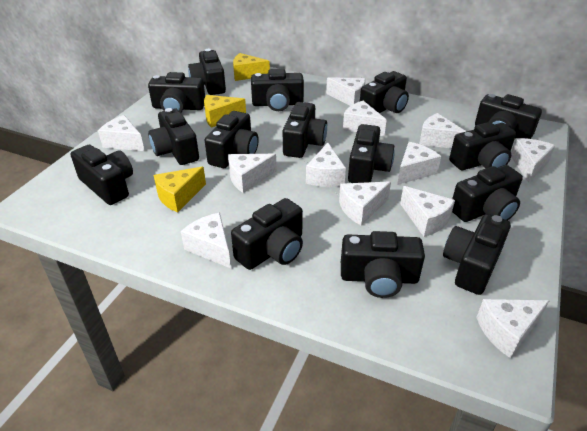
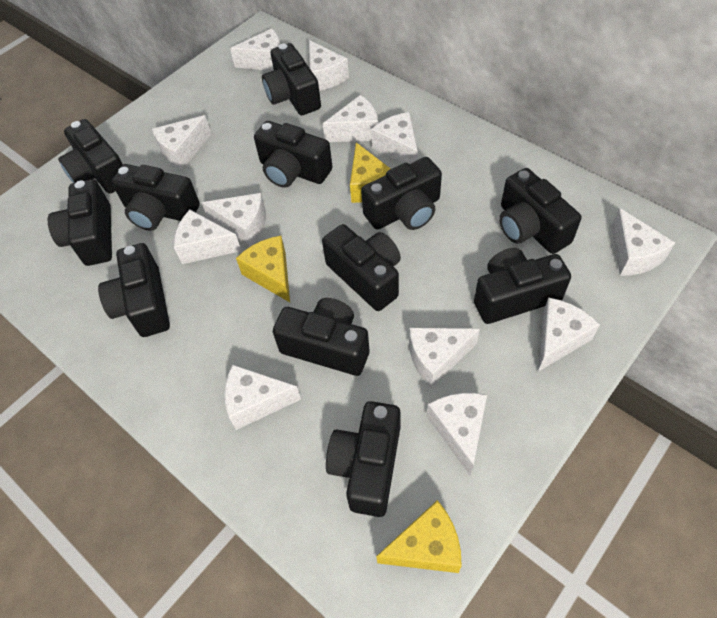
black camera: 15 -> 12

